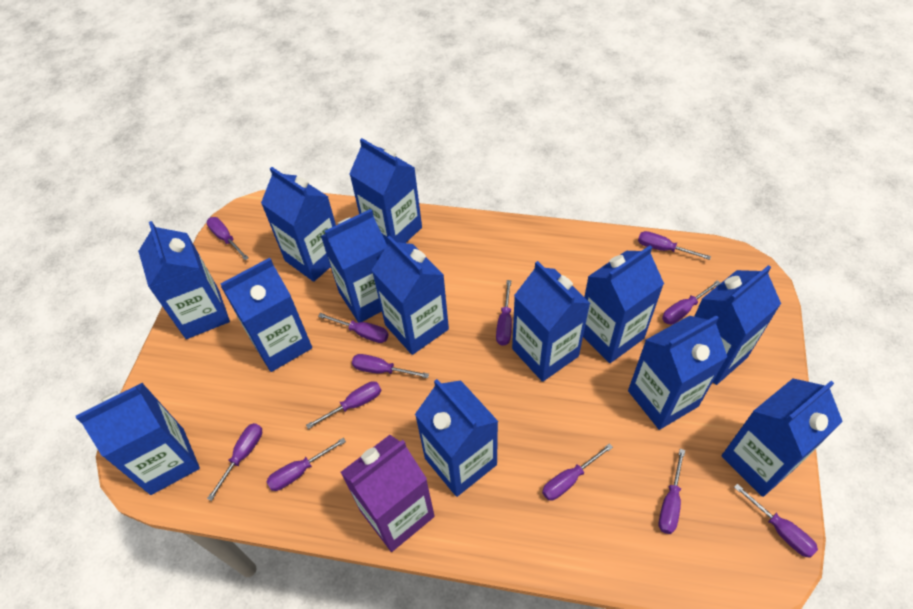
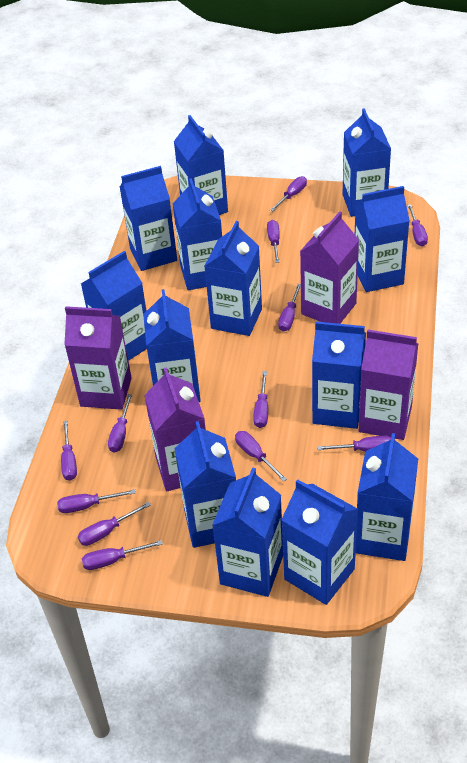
purple carton: 1 -> 4

